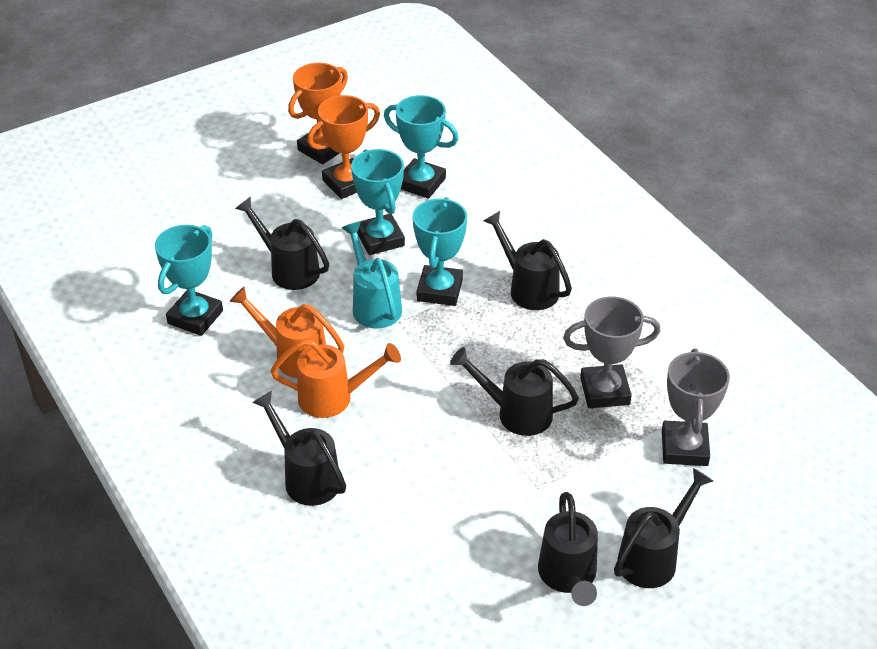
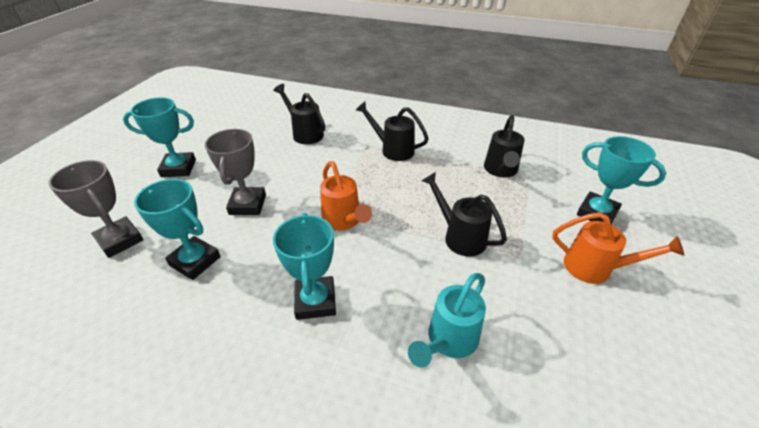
black watering can: 6 -> 4
orange trophy: 2 -> 0

